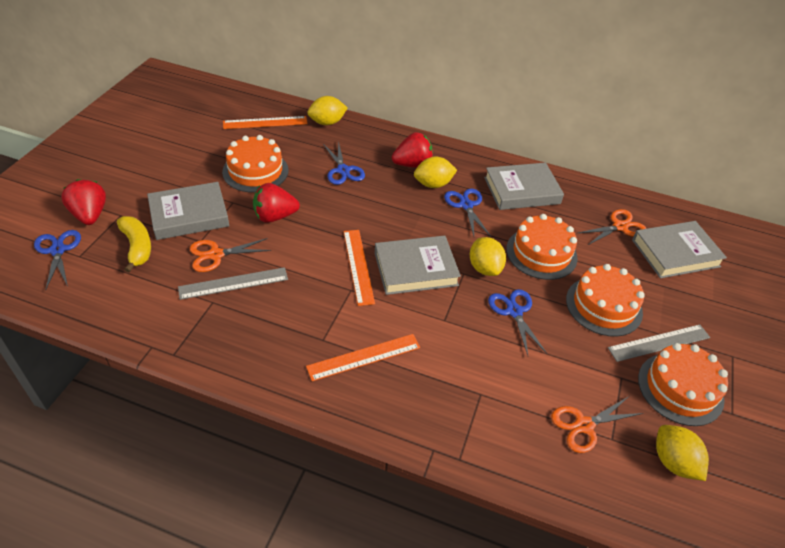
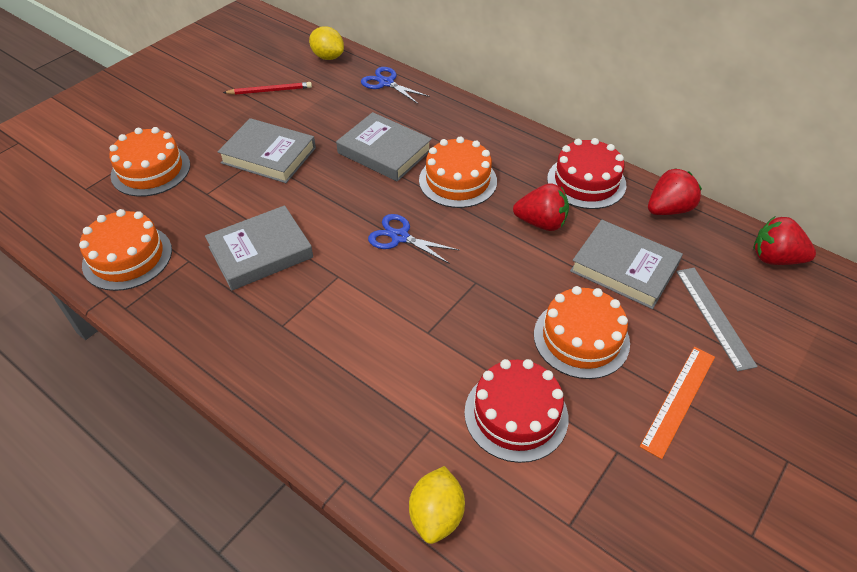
blue scissors: 4 -> 2
grey ruler: 2 -> 1
orange ruler: 3 -> 1
orange scissors: 3 -> 0
red cake: 0 -> 2
red pencil: 0 -> 1
yellow banana: 1 -> 0
yellow lemon: 4 -> 2

